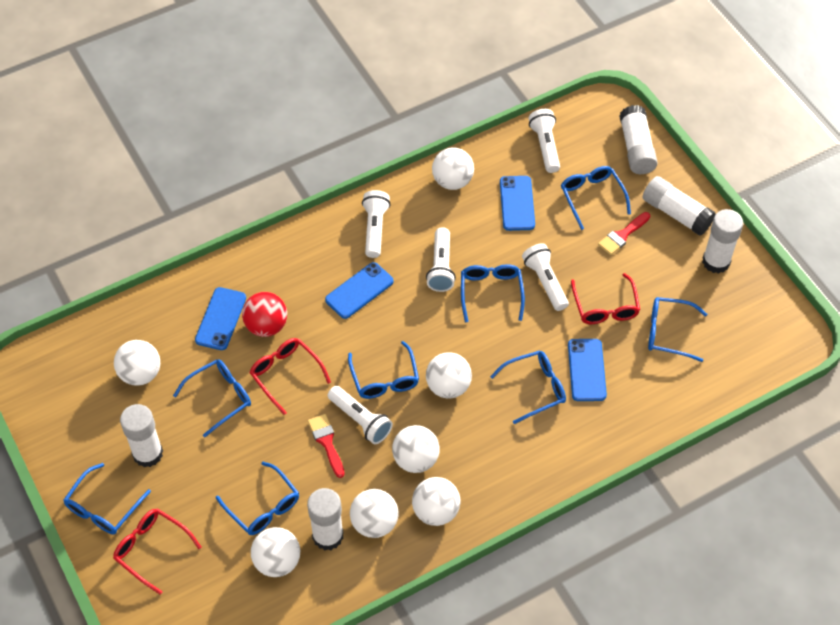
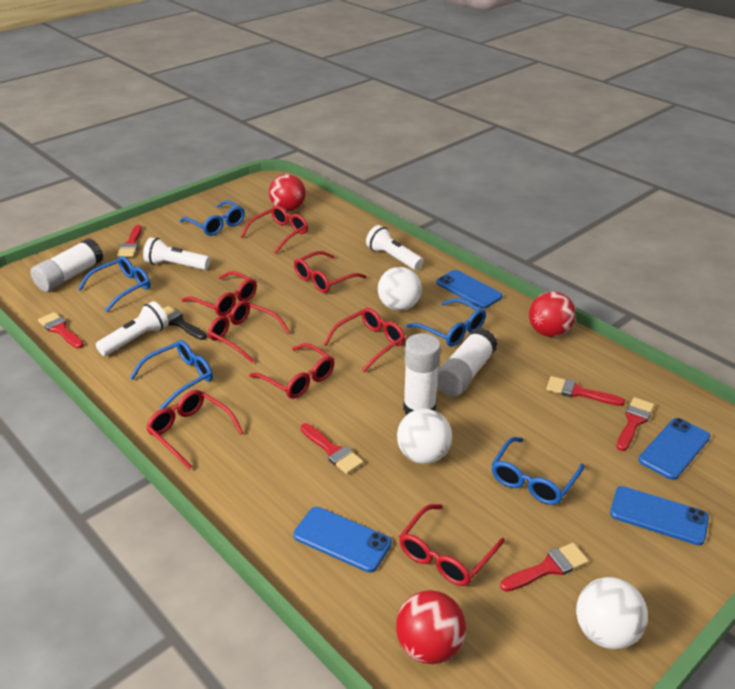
black brush: 0 -> 1
blue glasses: 8 -> 5
red ball: 1 -> 3
red brush: 2 -> 6
red glasses: 3 -> 8
white ball: 7 -> 3
white flashlight: 5 -> 3
white glue stick: 5 -> 3

